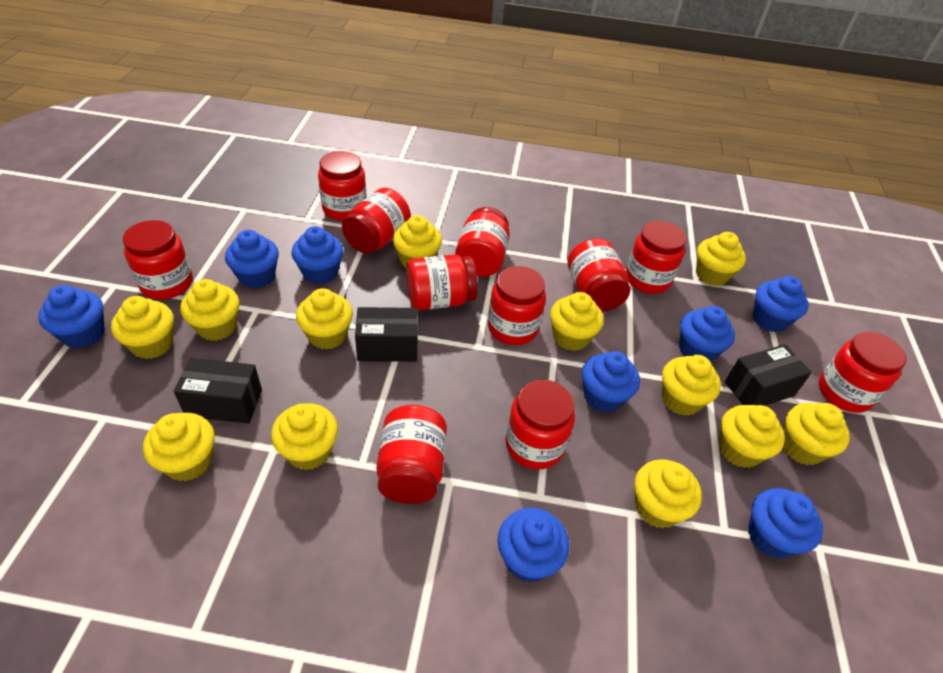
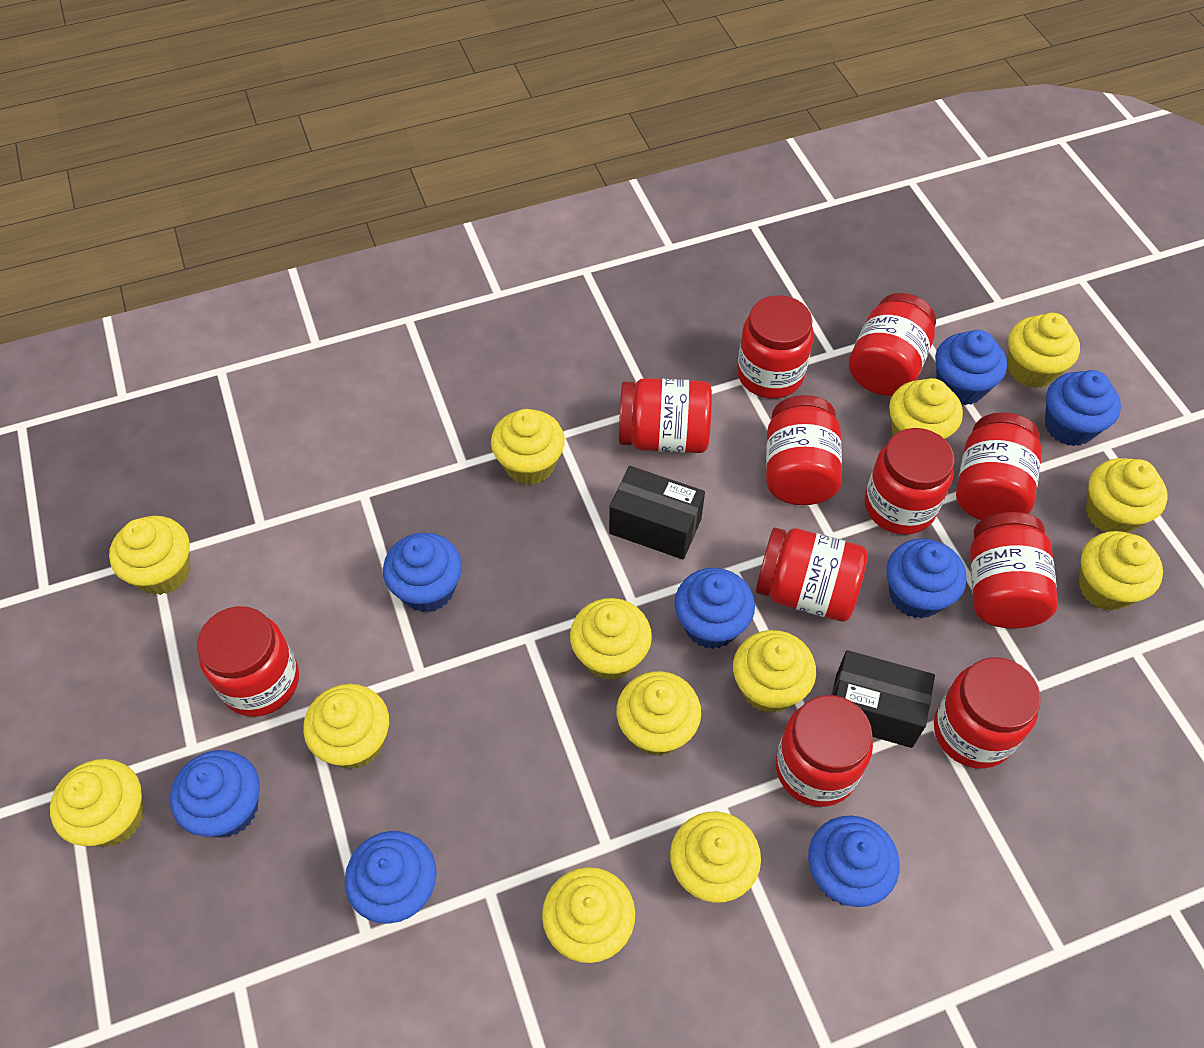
black box: 3 -> 2
yellow cupcake: 12 -> 13

